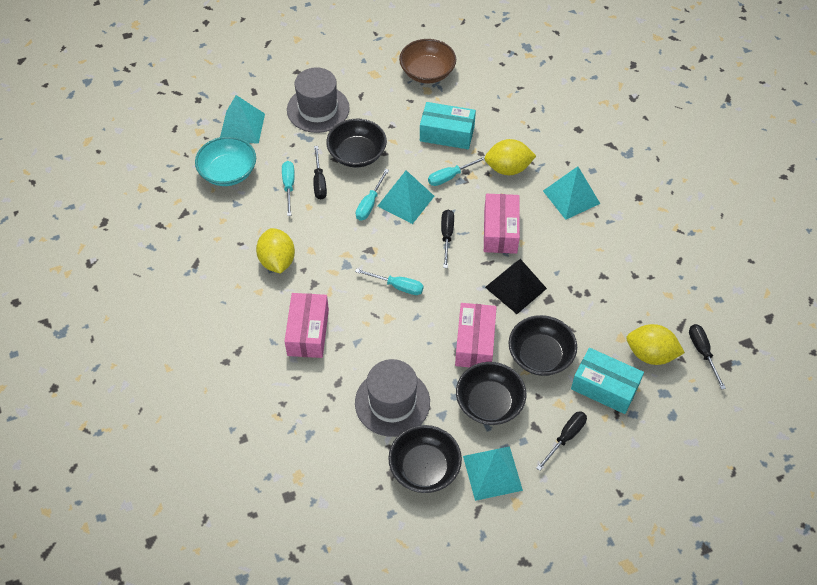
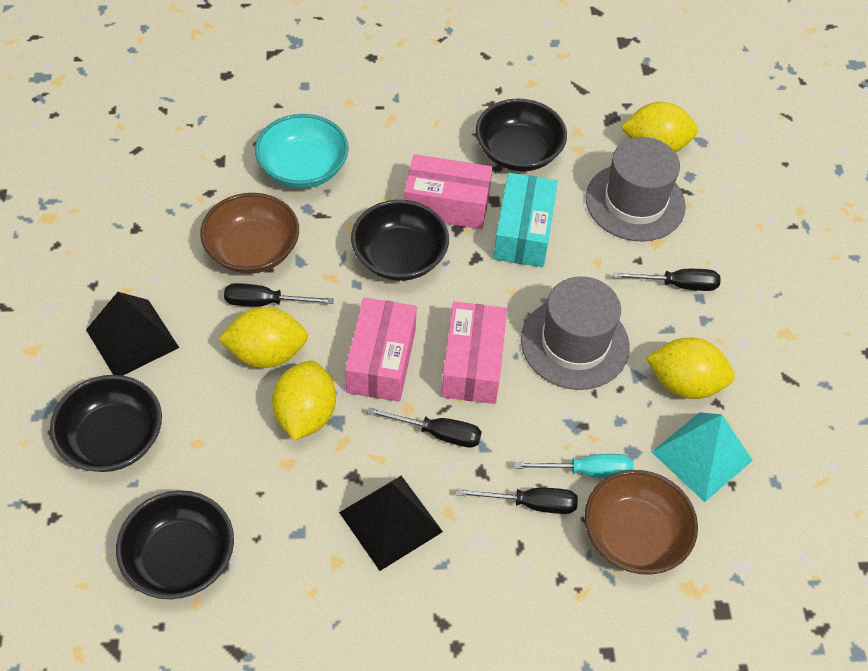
black pyramid: 1 -> 2
brown bowl: 1 -> 2
turquoise box: 2 -> 1
turquoise pyramid: 4 -> 1
turquoise screwdriver: 4 -> 1
yellow lemon: 3 -> 4

